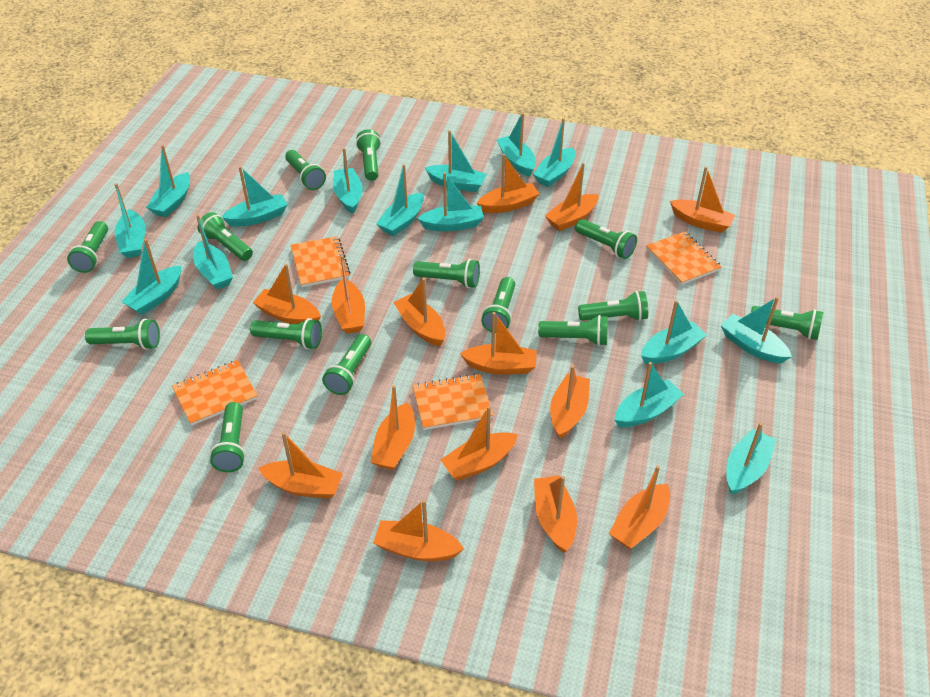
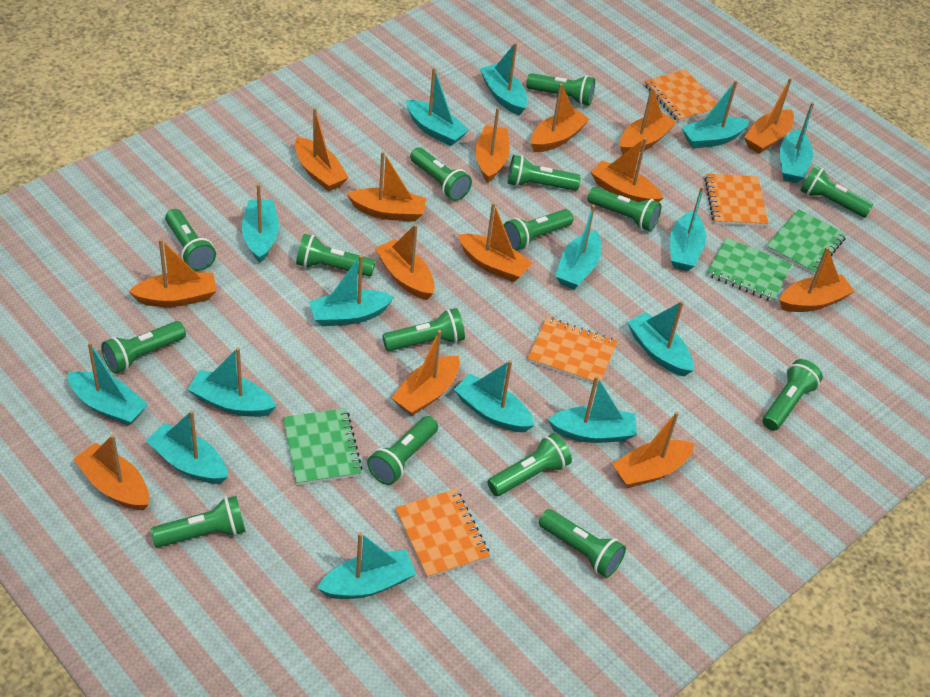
green flashlight: 14 -> 15
green notebook: 0 -> 3

